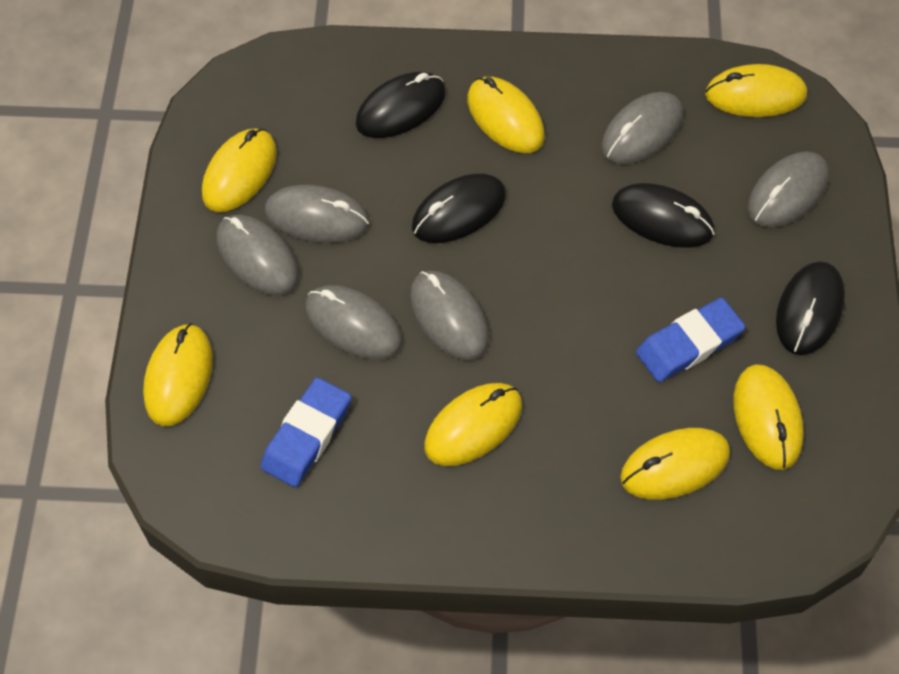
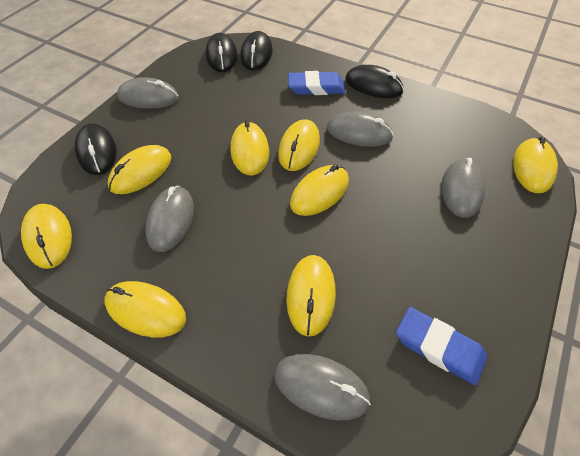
grey mouse: 6 -> 5
yellow mouse: 7 -> 8

